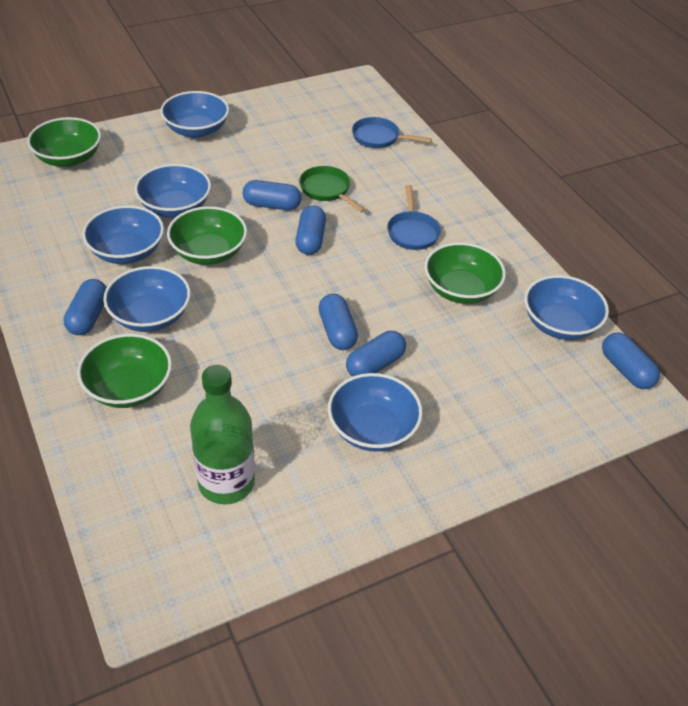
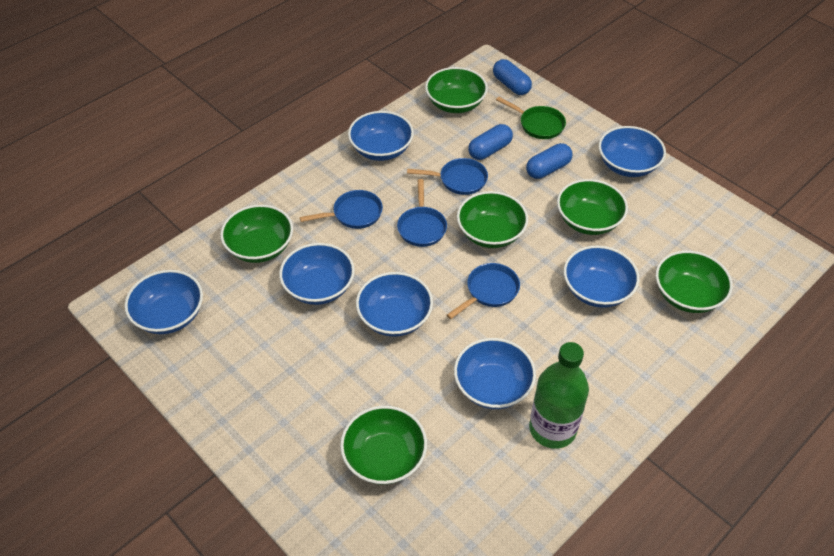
blue bowl: 6 -> 7
blue capsule: 6 -> 3
blue pan: 2 -> 4
green bowl: 4 -> 6

